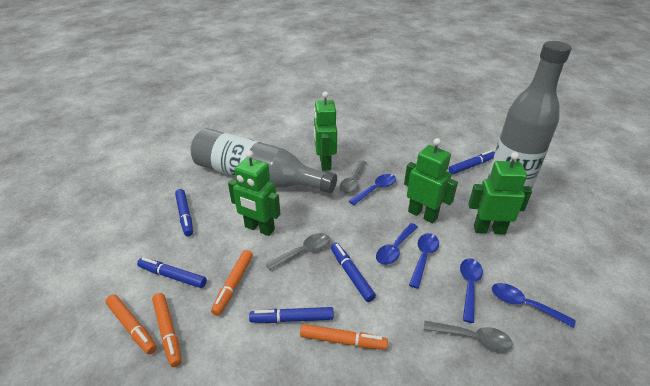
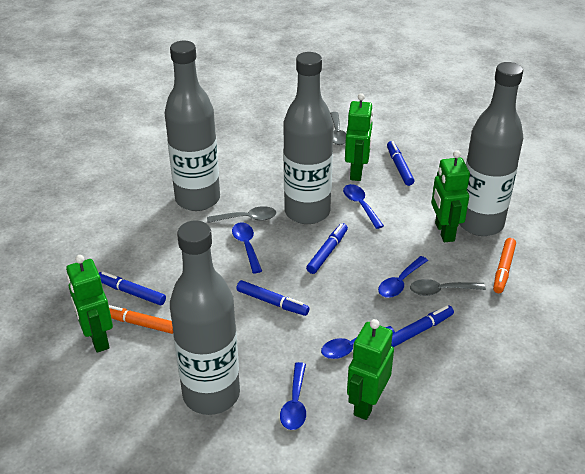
grey bottle: 2 -> 4
orange marker: 4 -> 2

